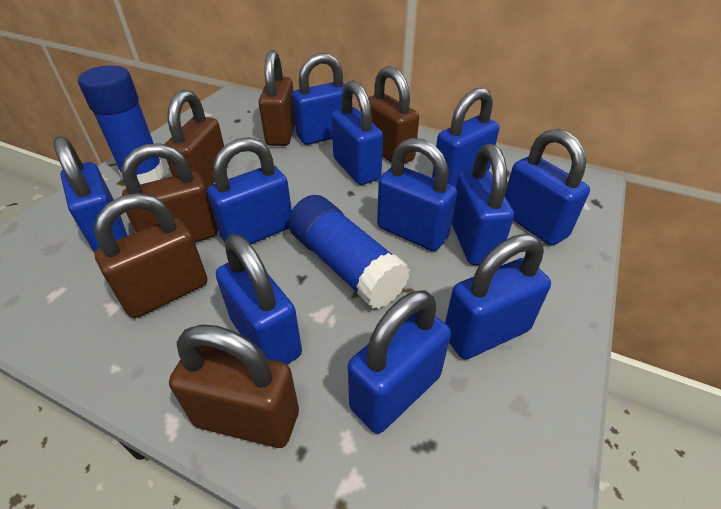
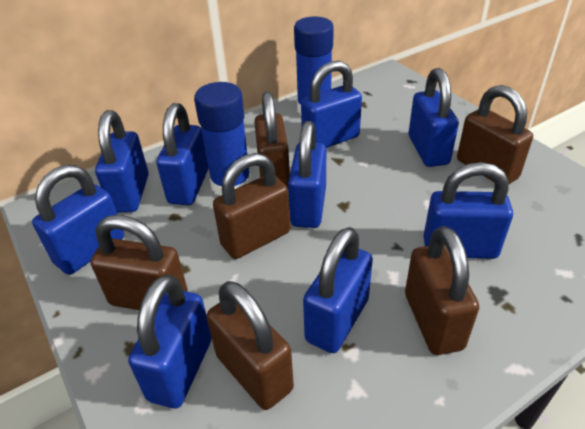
blue padlock: 11 -> 9

